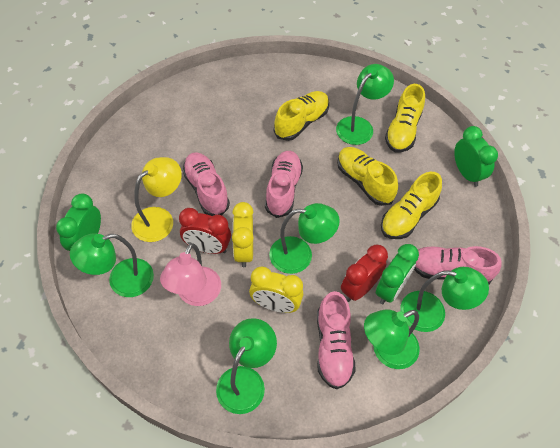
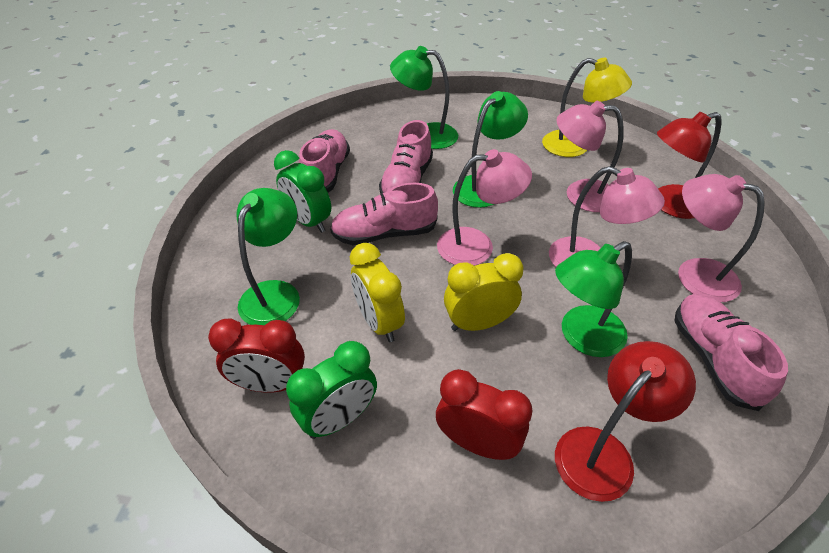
green clock: 3 -> 2
green lamp: 6 -> 4
pink lamp: 1 -> 4
red lamp: 0 -> 2
yellow shoe: 4 -> 0

